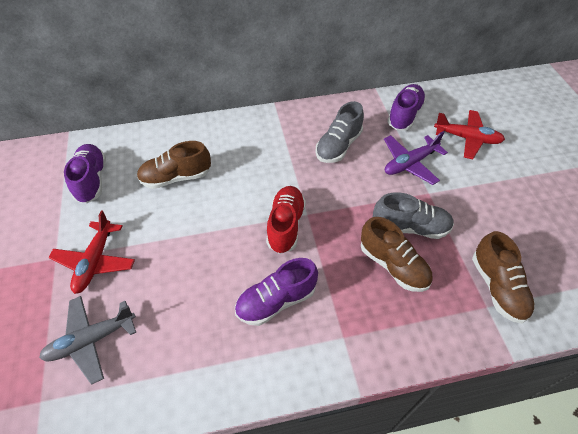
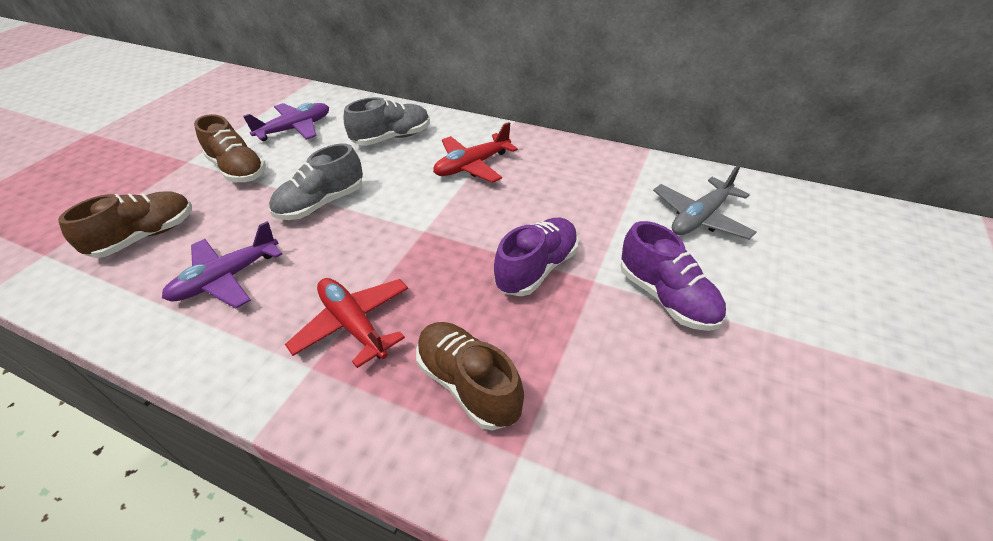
purple plane: 1 -> 2
purple shoe: 3 -> 2
red shoe: 1 -> 0

